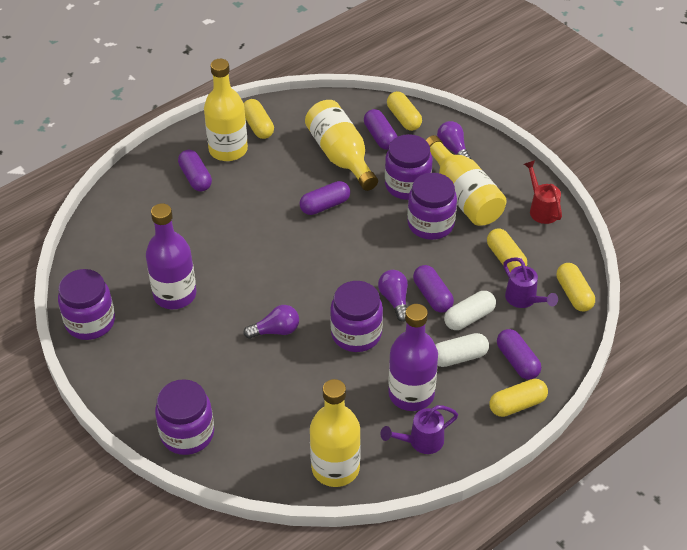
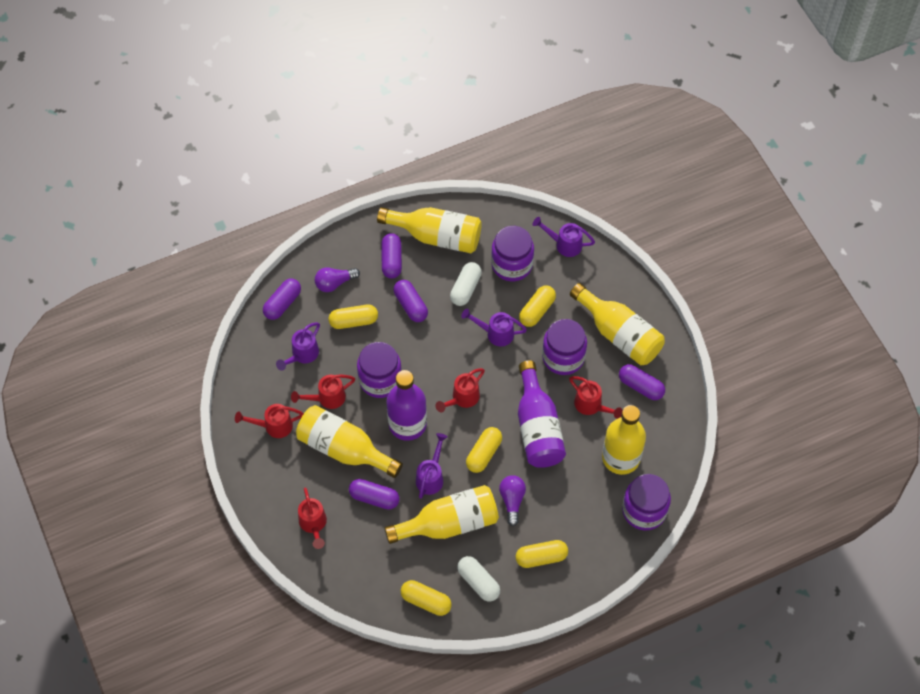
purple jar: 5 -> 4
purple light bulb: 3 -> 2
purple watering can: 2 -> 4
red watering can: 1 -> 5
yellow bottle: 4 -> 5

